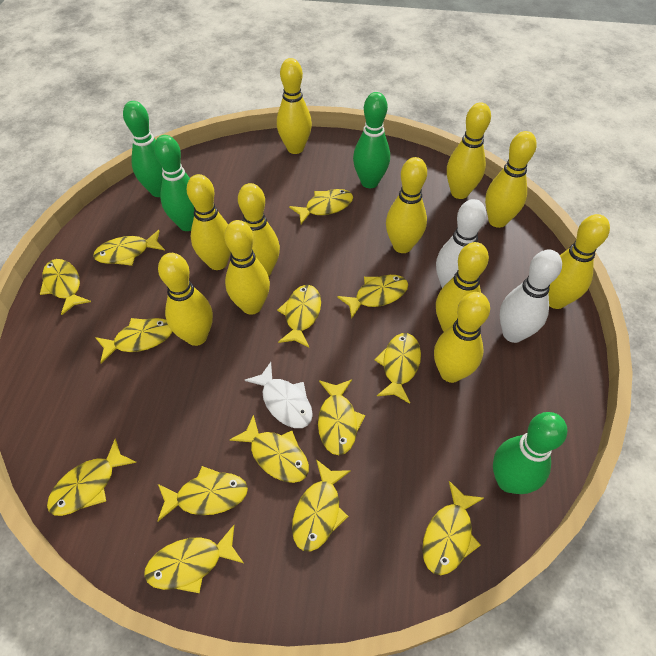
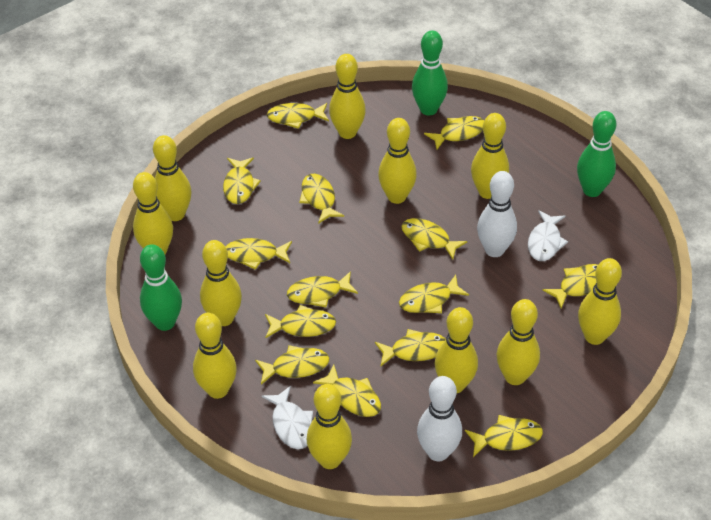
green bowling pin: 4 -> 3
white fish: 1 -> 2

